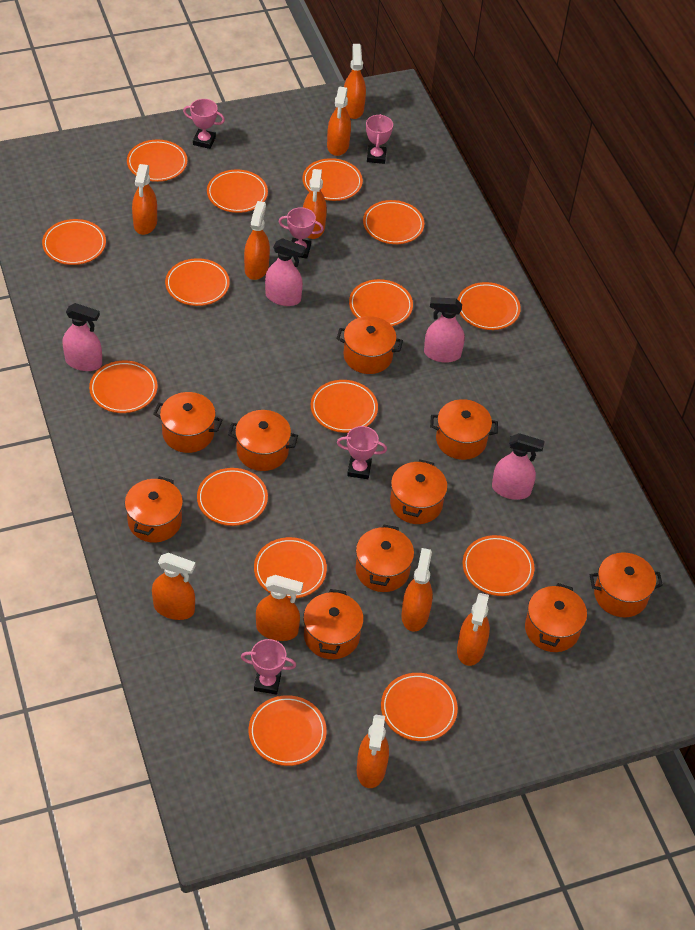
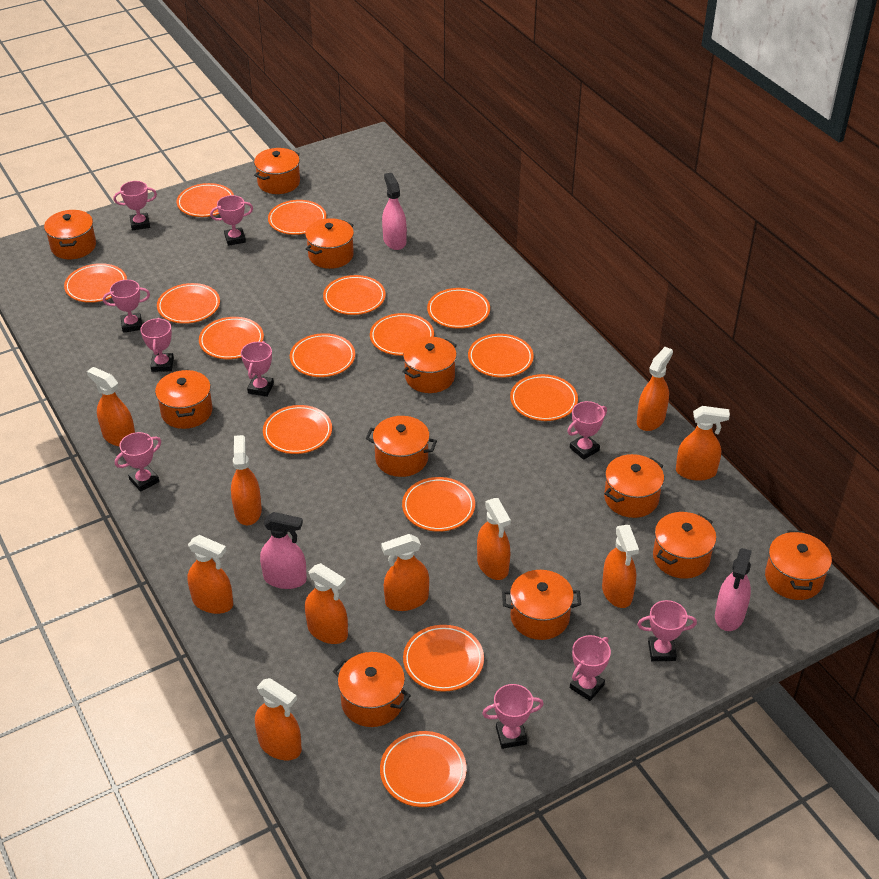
orange pot: 10 -> 11
pink spray bottle: 4 -> 3
pink trophy: 5 -> 10

